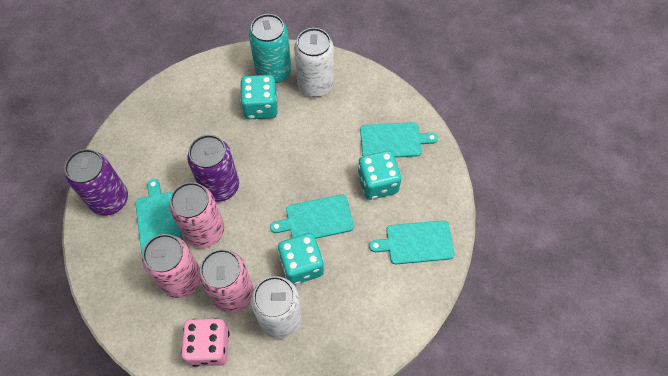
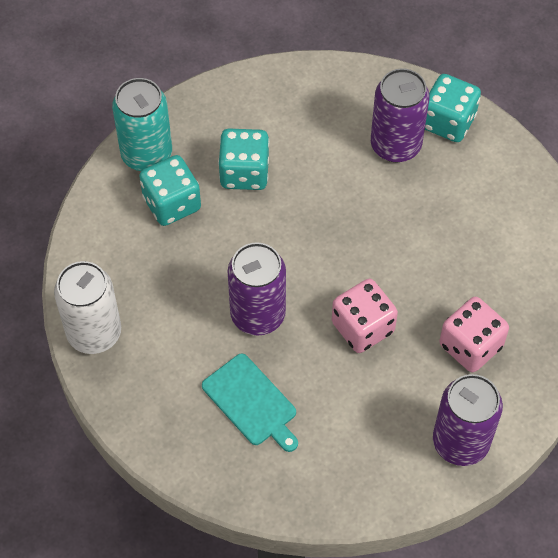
pink can: 3 -> 0
pink dice: 1 -> 2
purple can: 2 -> 3
turquoise cutting board: 4 -> 1
white can: 2 -> 1

